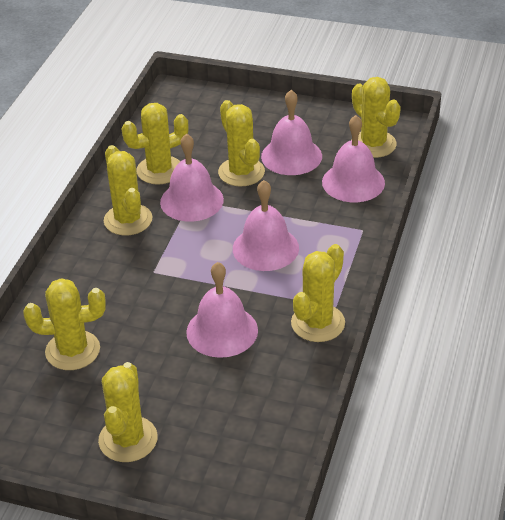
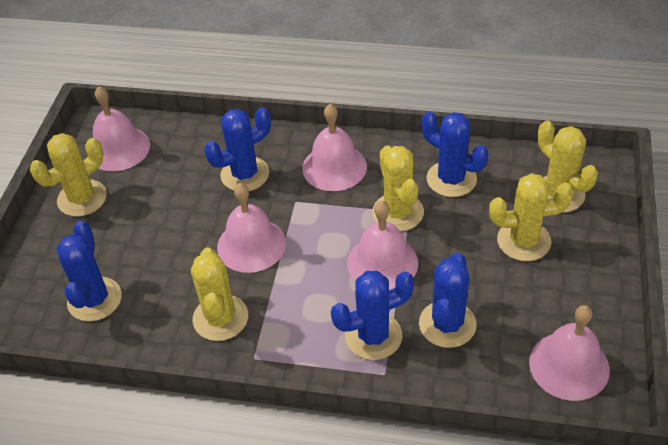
blue cactus: 0 -> 5
yellow cactus: 7 -> 5

